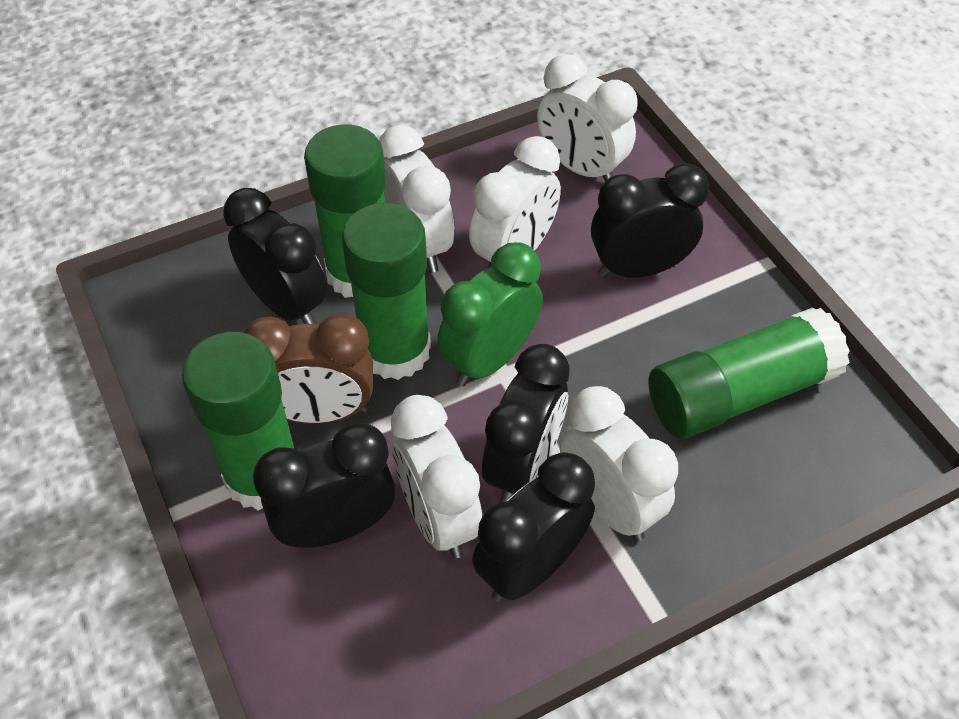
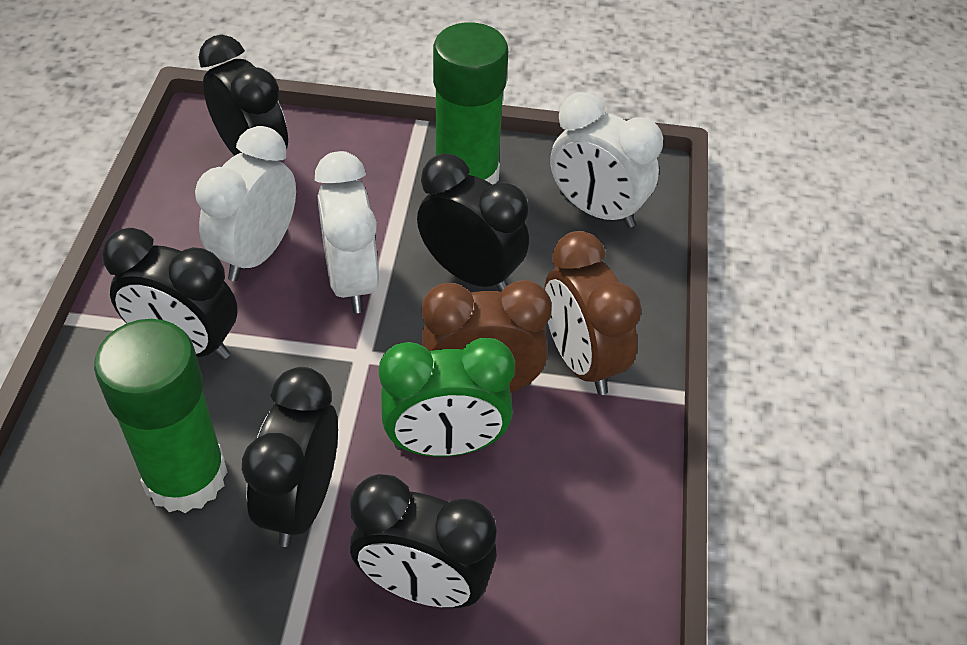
brown clock: 1 -> 2
green glue stick: 4 -> 2
white clock: 5 -> 3

